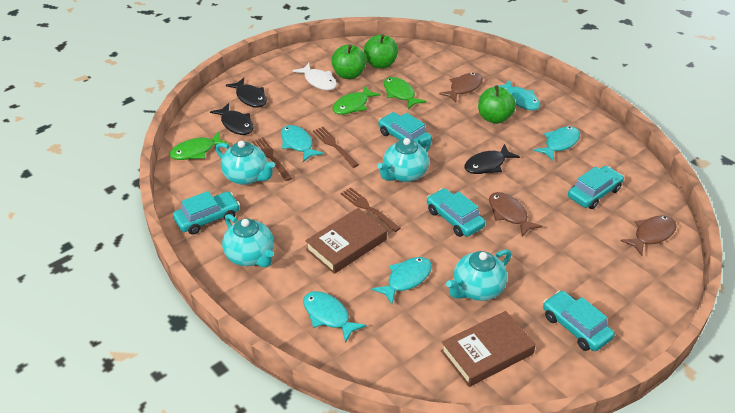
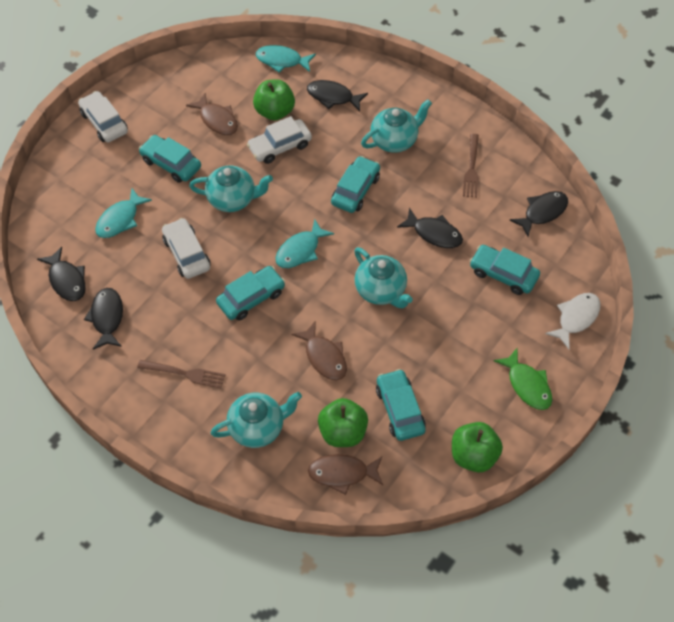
black fish: 3 -> 5
brown book: 2 -> 0
brown fork: 3 -> 2
green fish: 3 -> 1
turquoise fish: 5 -> 3
white car: 0 -> 3

